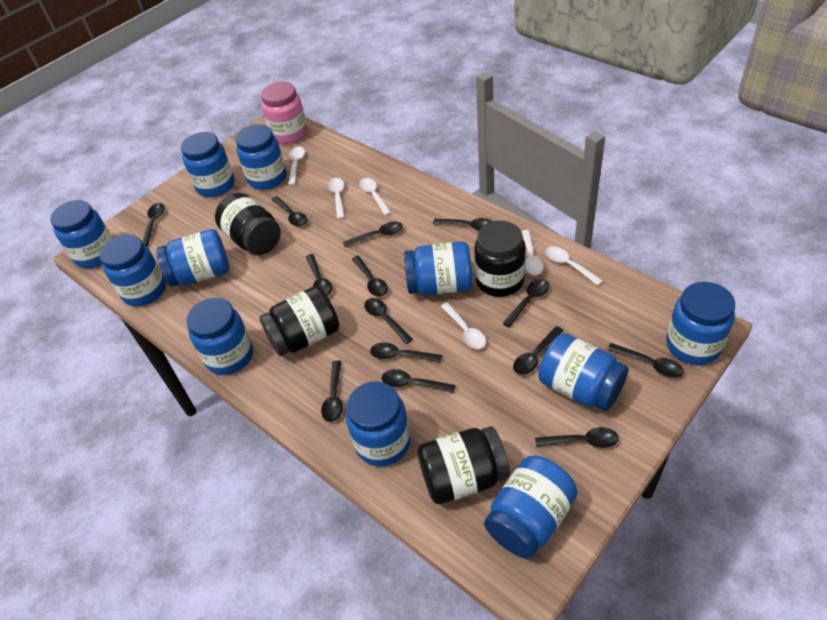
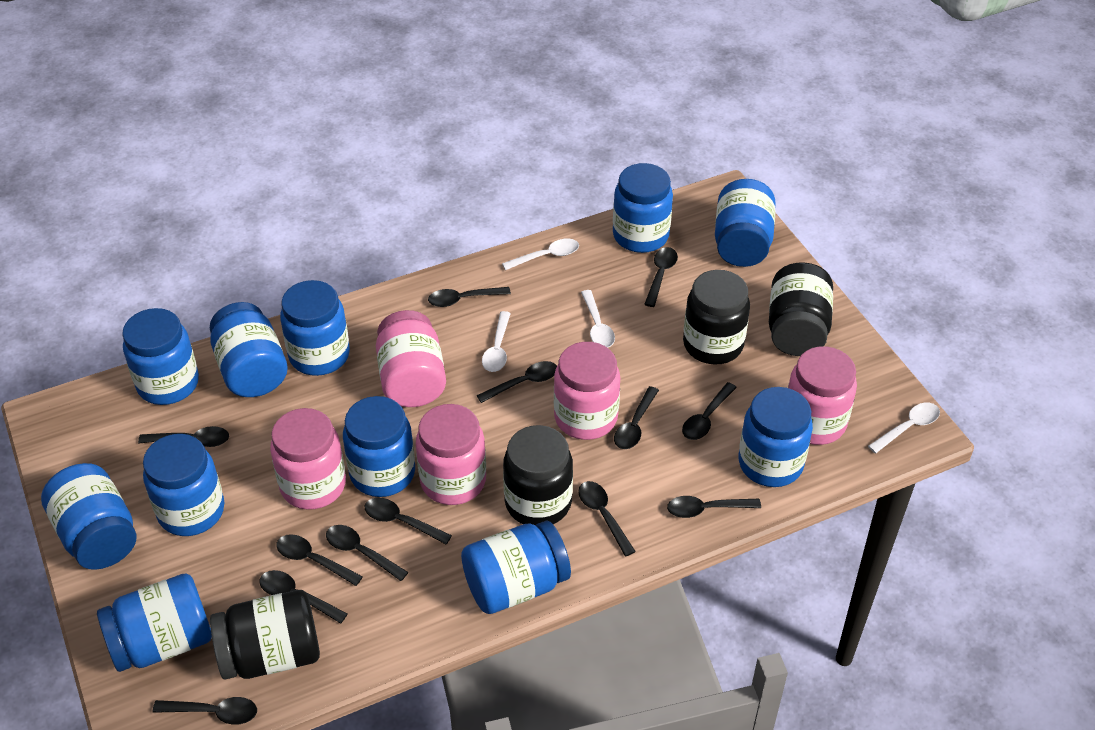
black spoon: 14 -> 13
pink jar: 1 -> 5
white spoon: 6 -> 4

